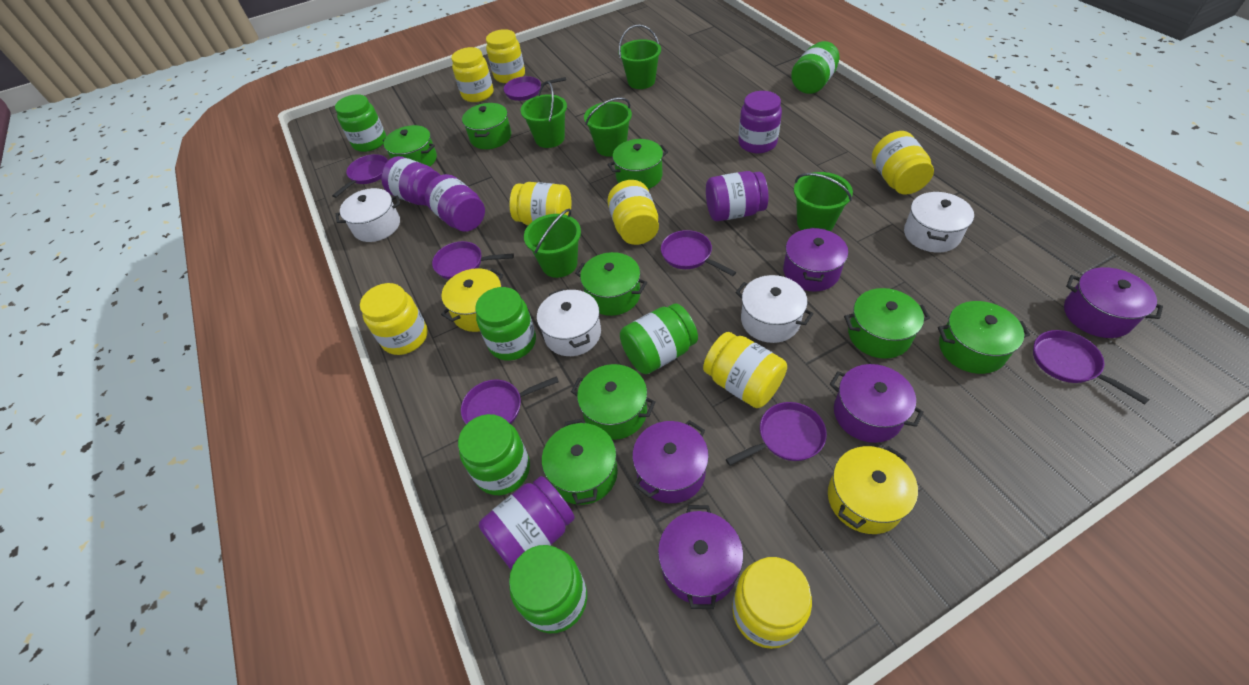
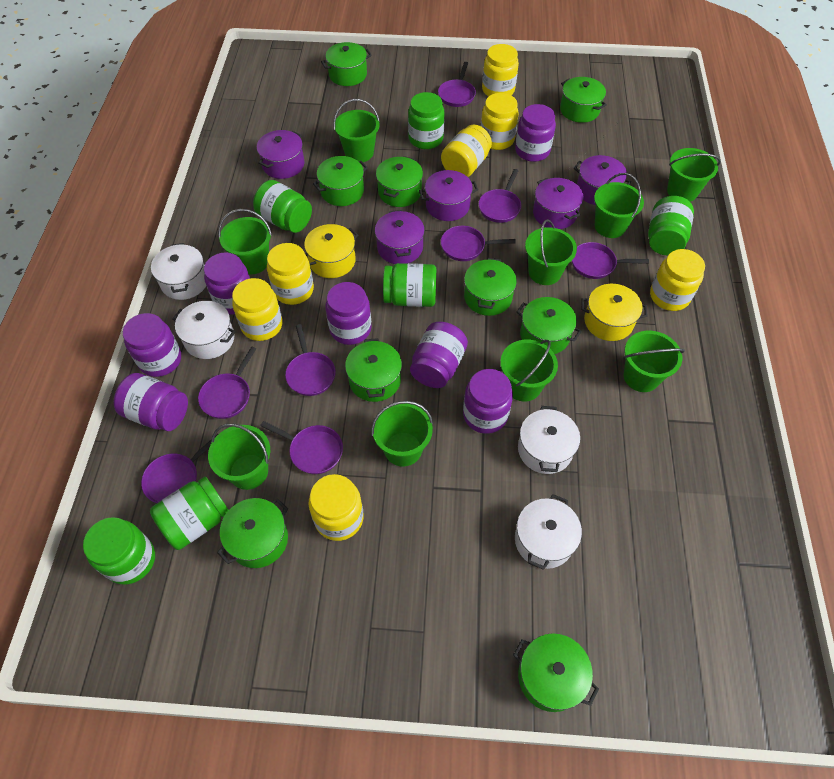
green bucket: 5 -> 9
green pot: 8 -> 9
purple jar: 5 -> 7
purple pan: 7 -> 8
yellow jar: 8 -> 7

